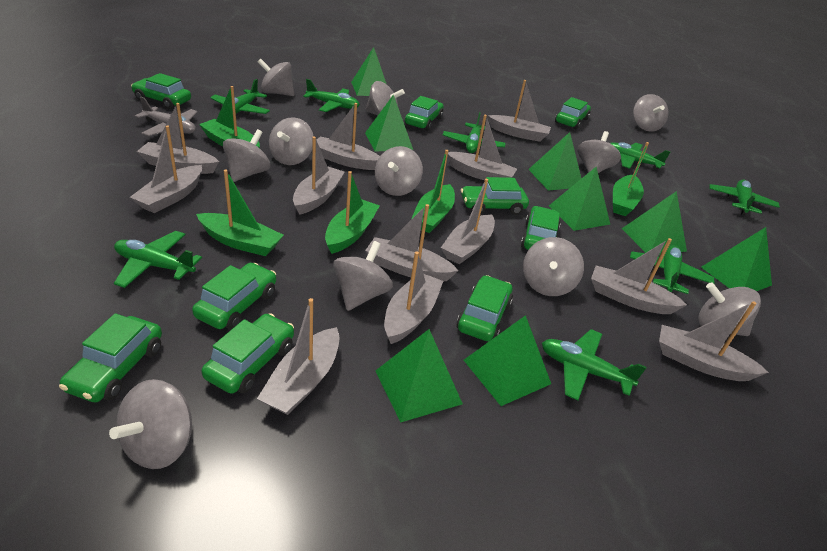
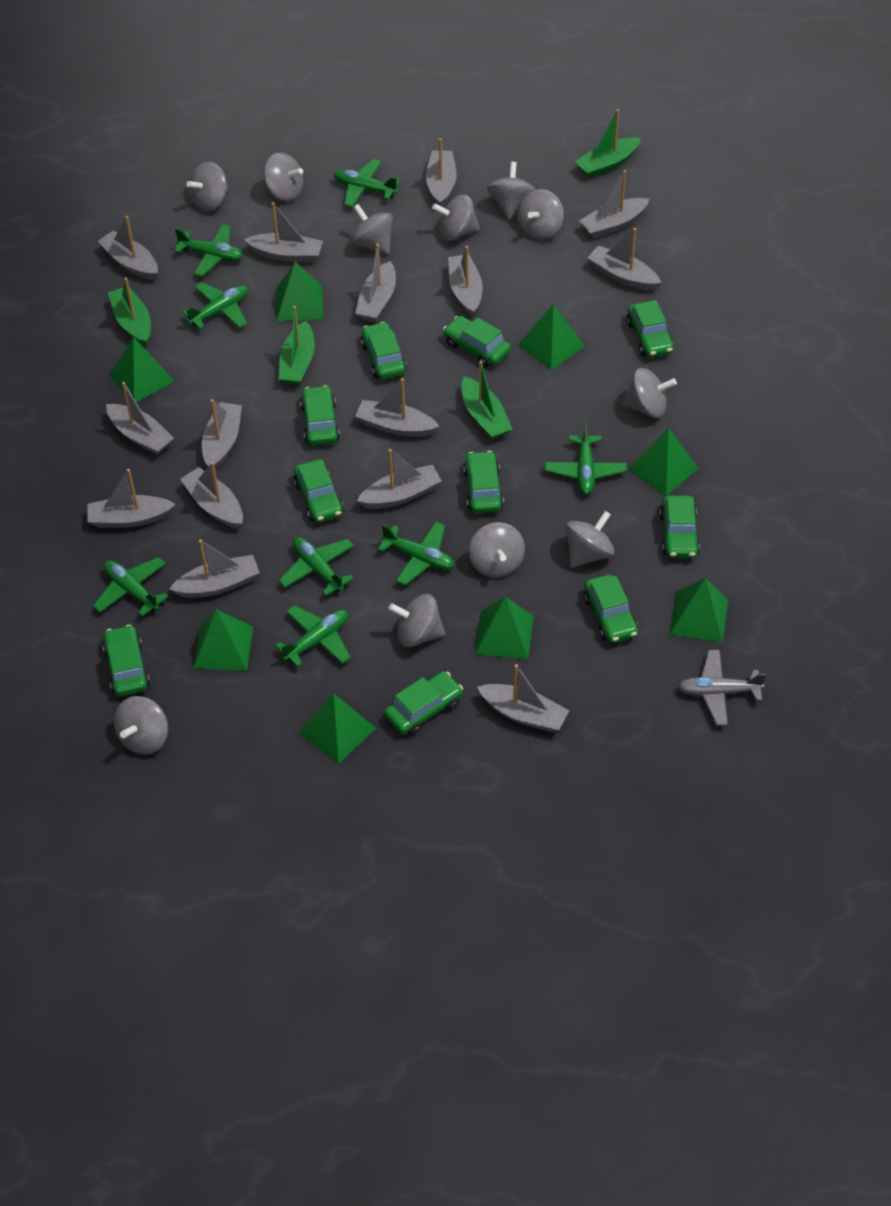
green boat: 5 -> 4
green car: 9 -> 10
grey boat: 12 -> 15

